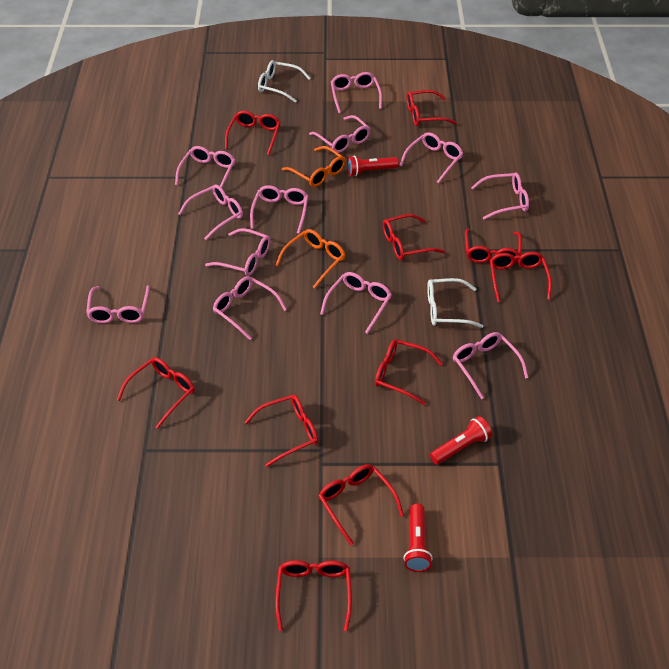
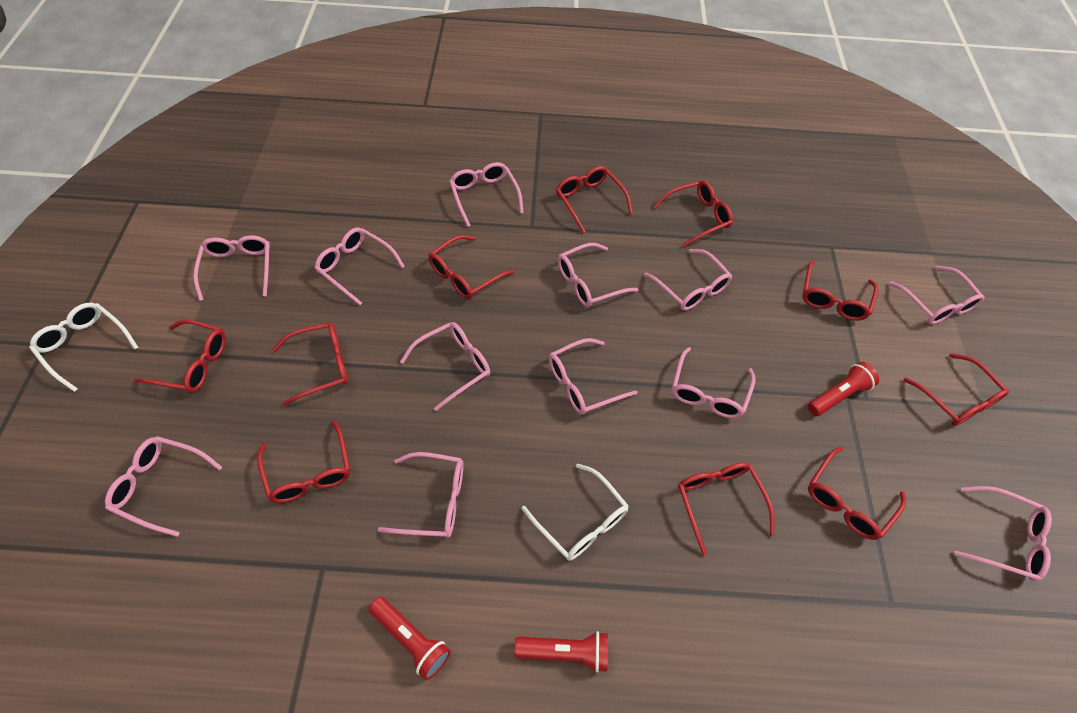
orange glasses: 2 -> 0

